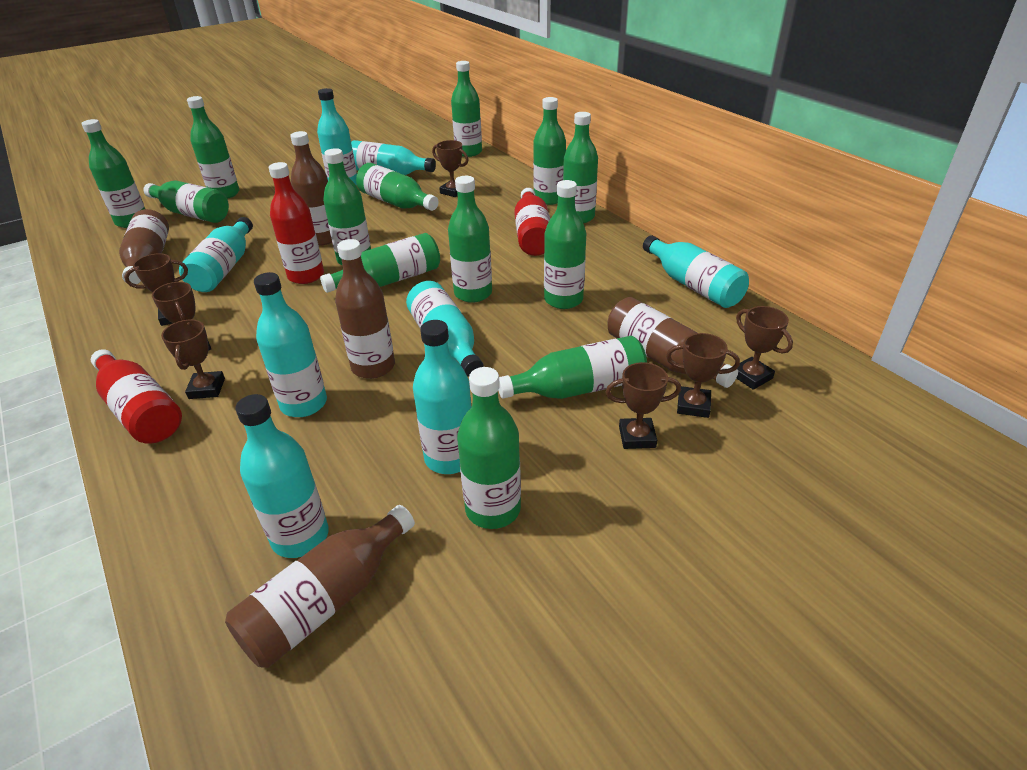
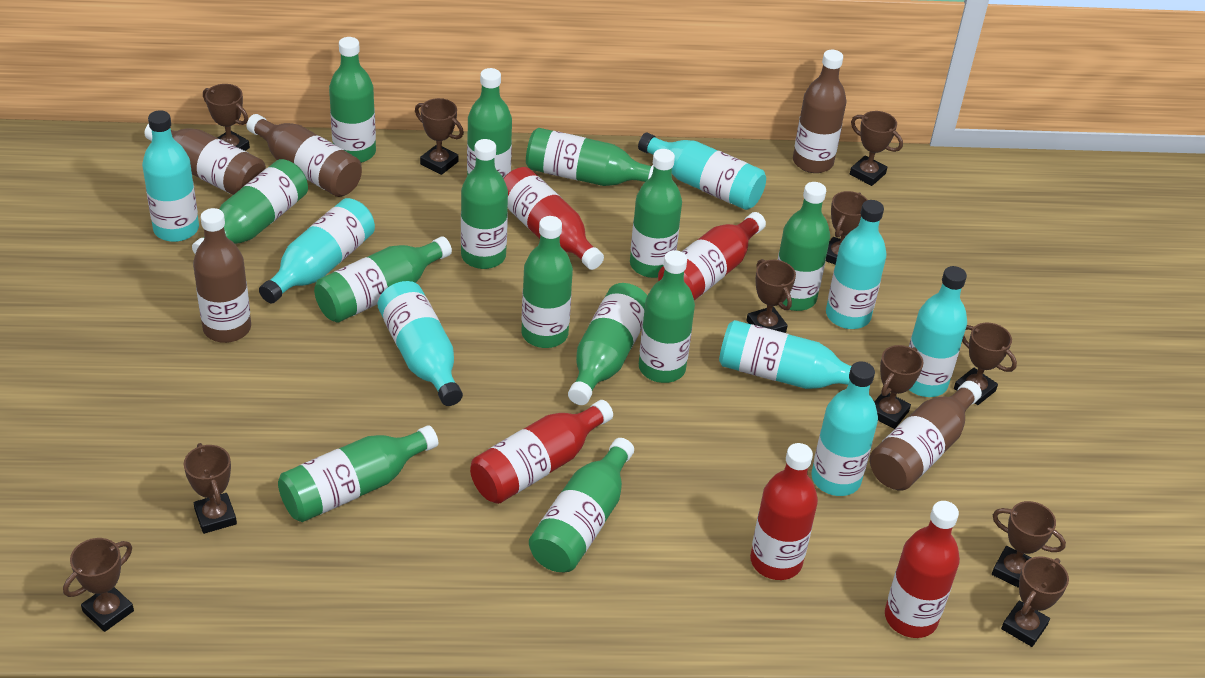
brown trophy: 7 -> 11
red bottle: 3 -> 5

